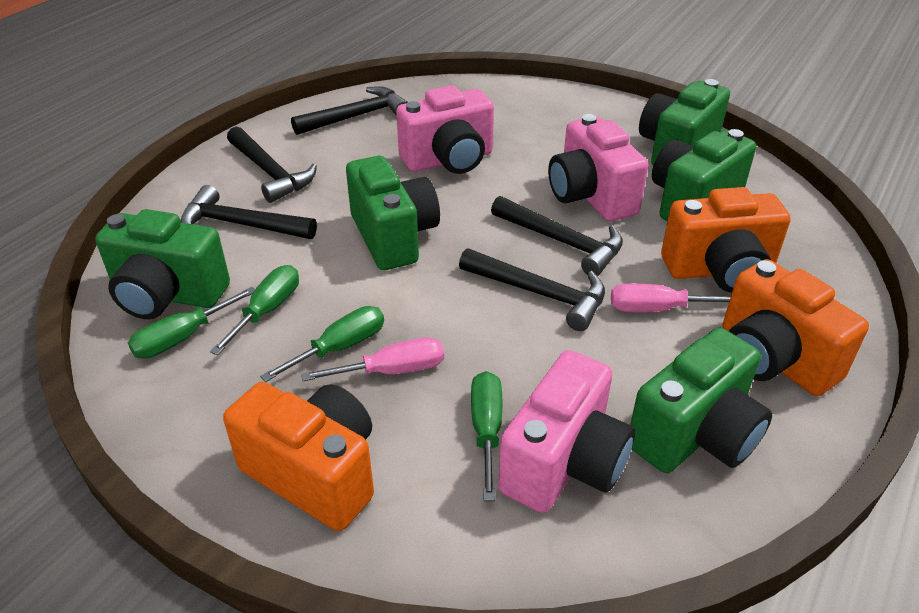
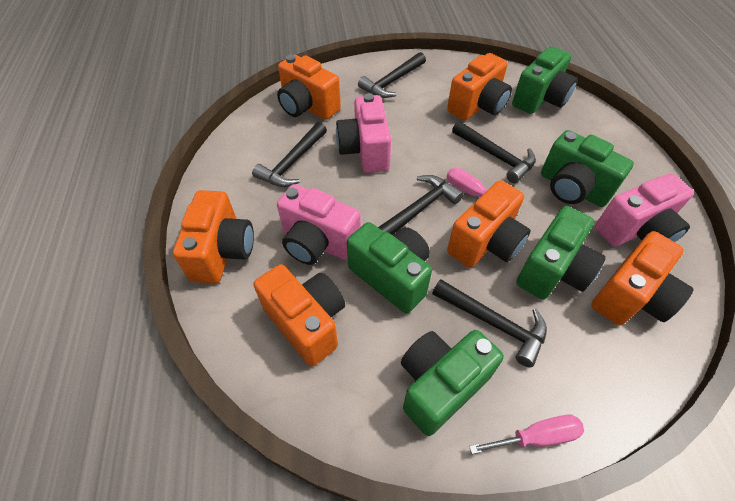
green screwdriver: 4 -> 0
orange camera: 3 -> 6

